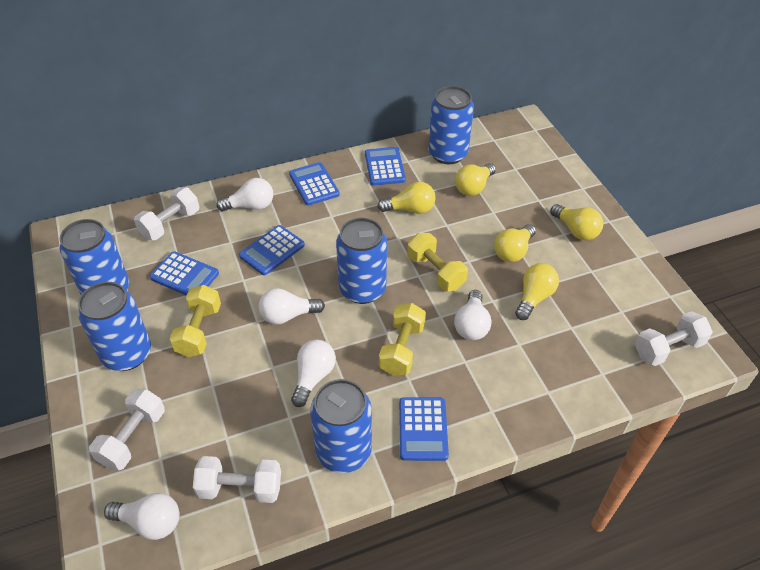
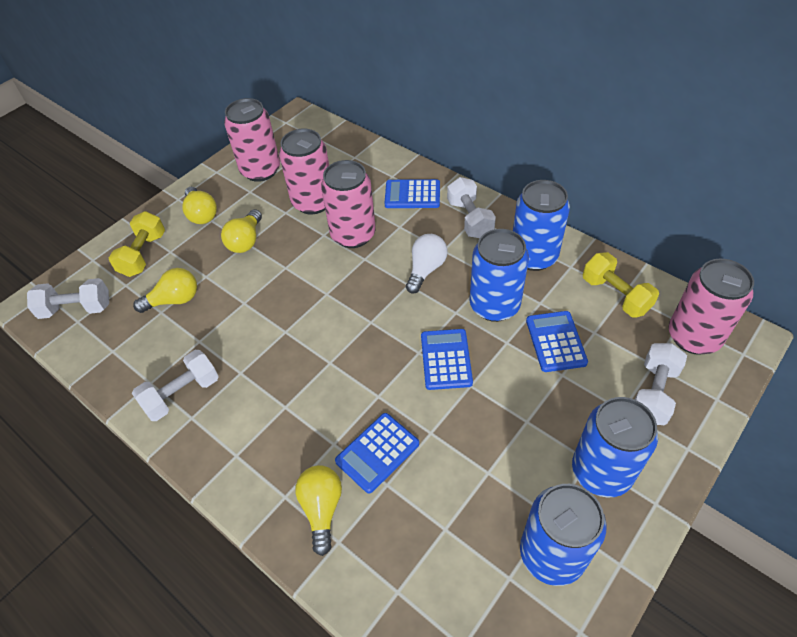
blue calculator: 5 -> 4
blue can: 5 -> 4
pink can: 0 -> 4
white light bulb: 5 -> 1
yellow dumbbell: 3 -> 2
yellow light bulb: 5 -> 4

